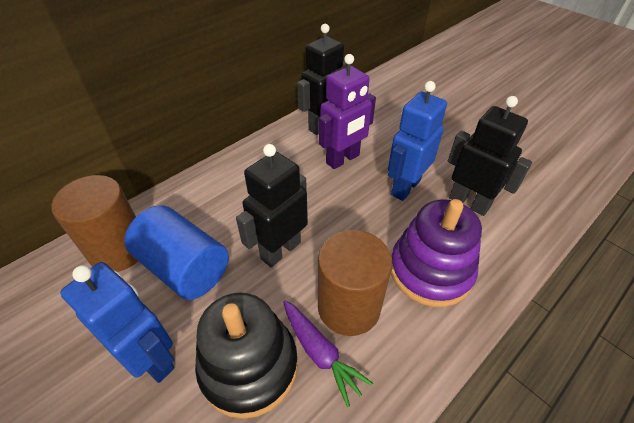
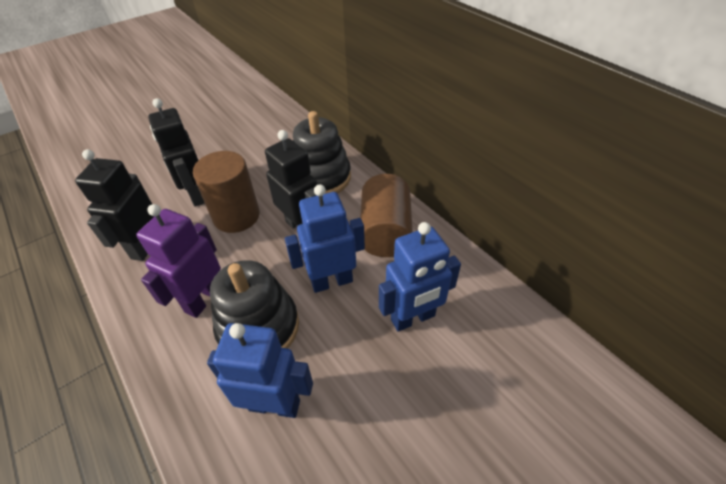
black stacking toy: 1 -> 2
blue cylinder: 1 -> 0
blue robot: 2 -> 3
purple carrot: 1 -> 0
purple stacking toy: 1 -> 0

